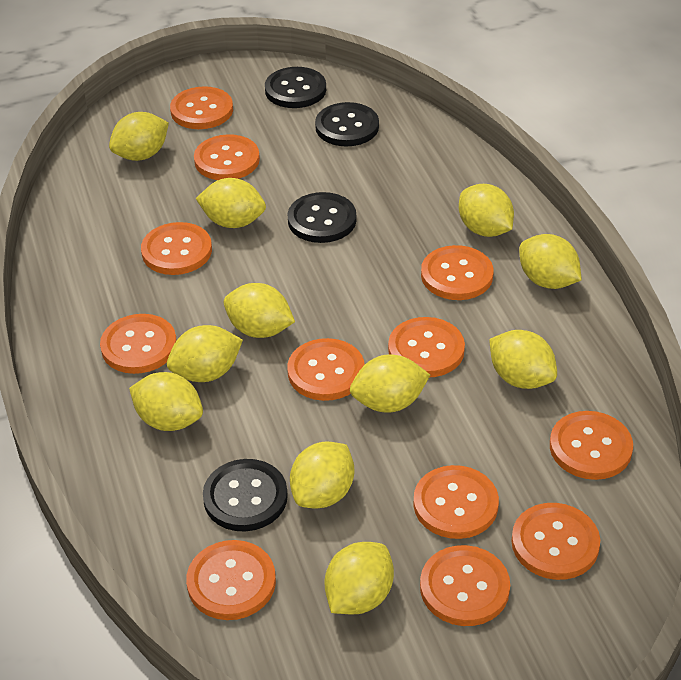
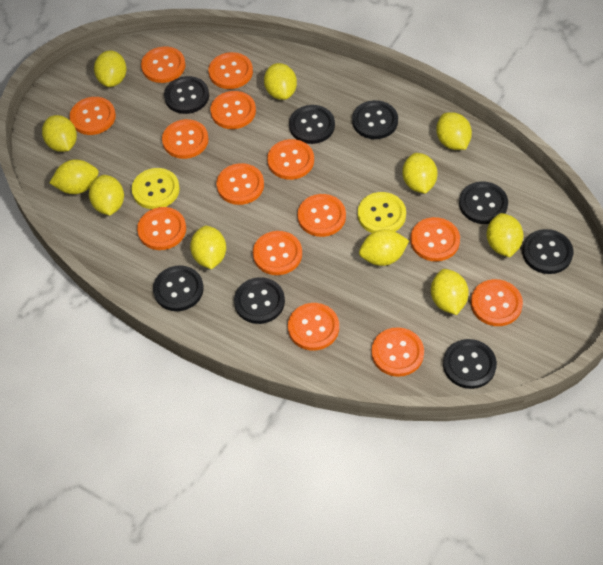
black button: 4 -> 8
orange button: 12 -> 14
yellow button: 0 -> 2

